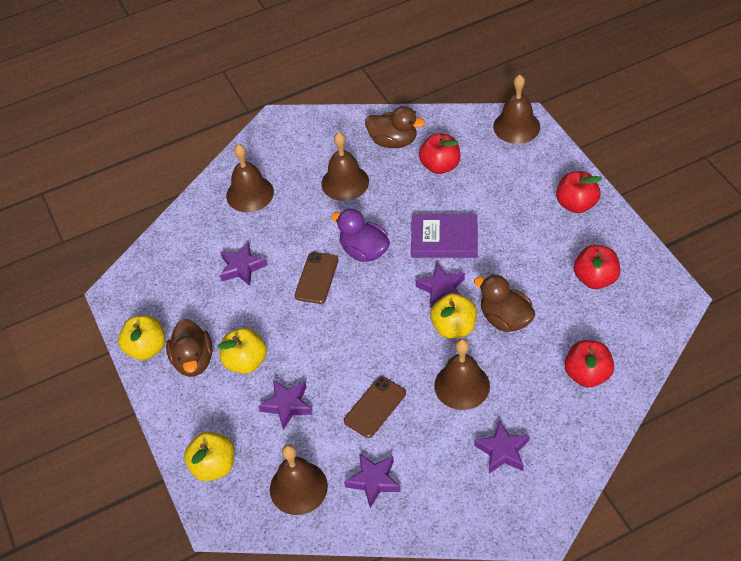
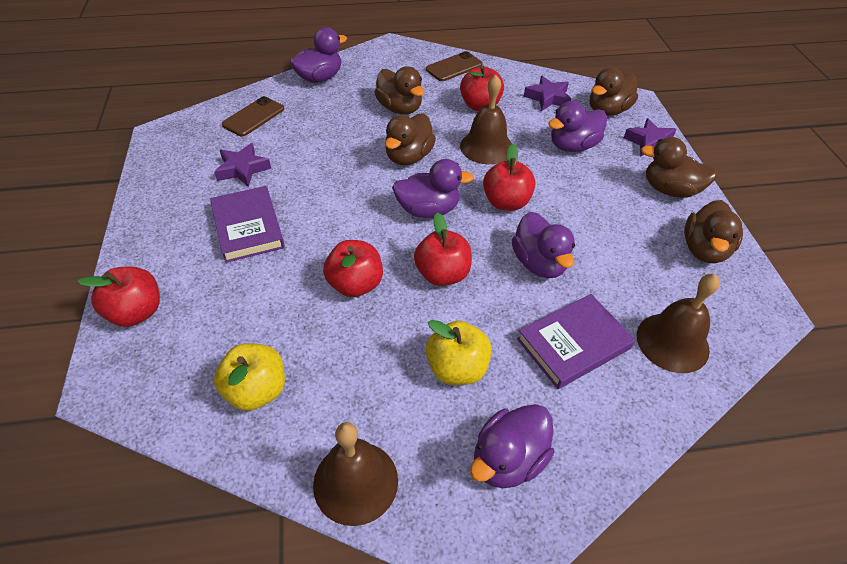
brown bell: 5 -> 3
brown duck: 3 -> 5
purple book: 1 -> 2
purple duck: 1 -> 5
purple star: 5 -> 3
red apple: 4 -> 5
yellow apple: 4 -> 2

